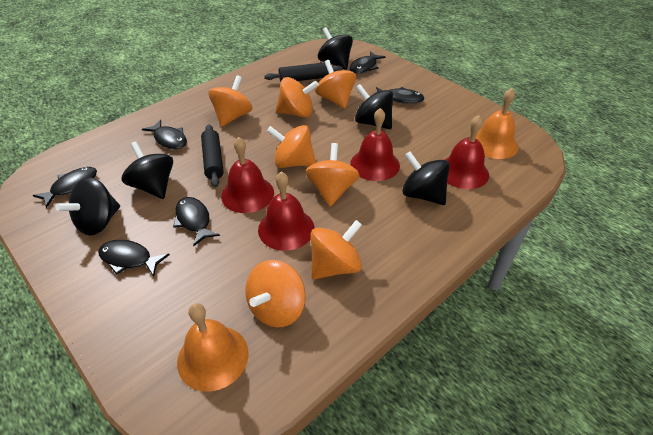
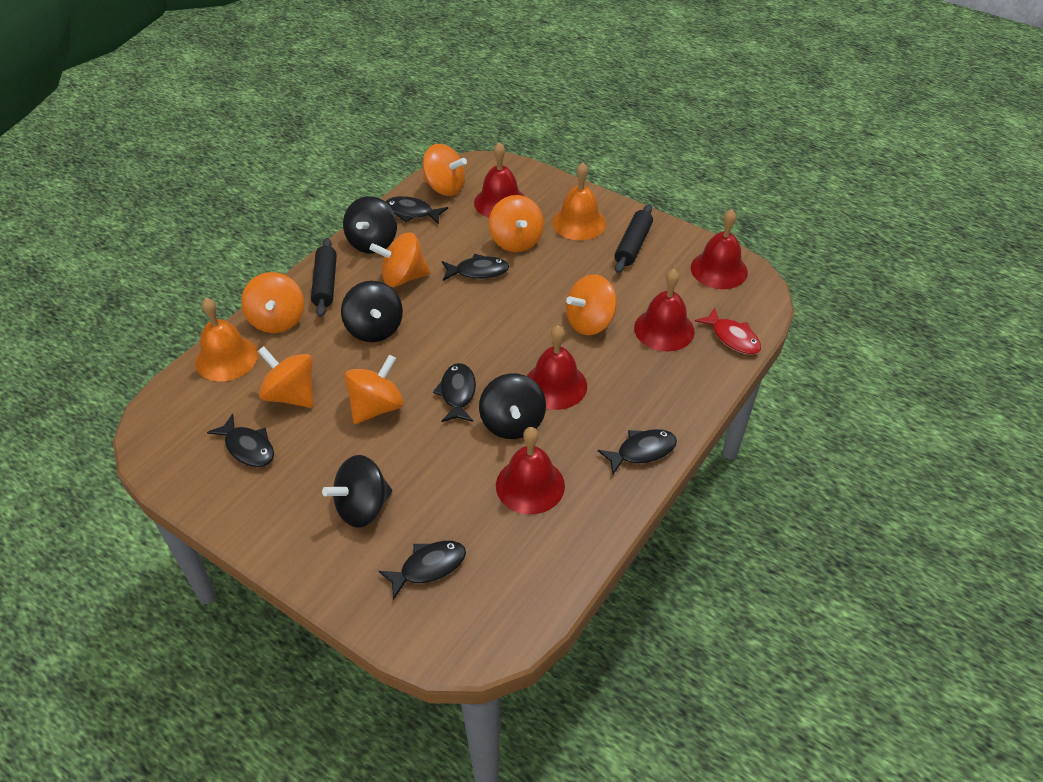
black spinning top: 5 -> 4
red bell: 4 -> 5
red fish: 0 -> 1

